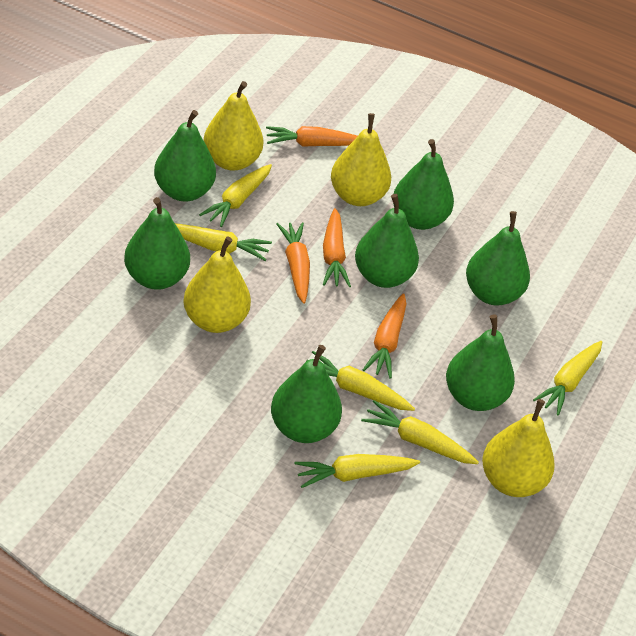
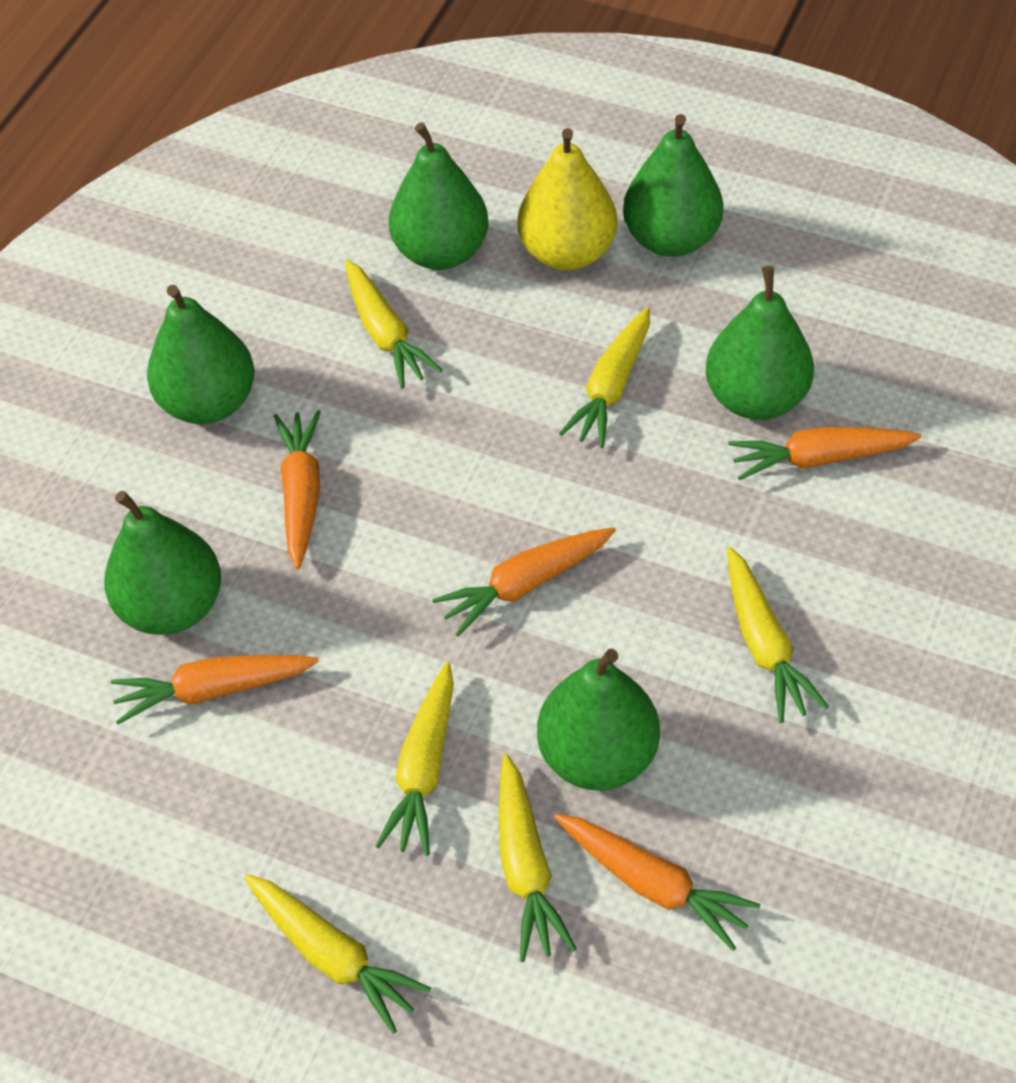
green pear: 7 -> 6
orange carrot: 4 -> 5
yellow pear: 4 -> 1

